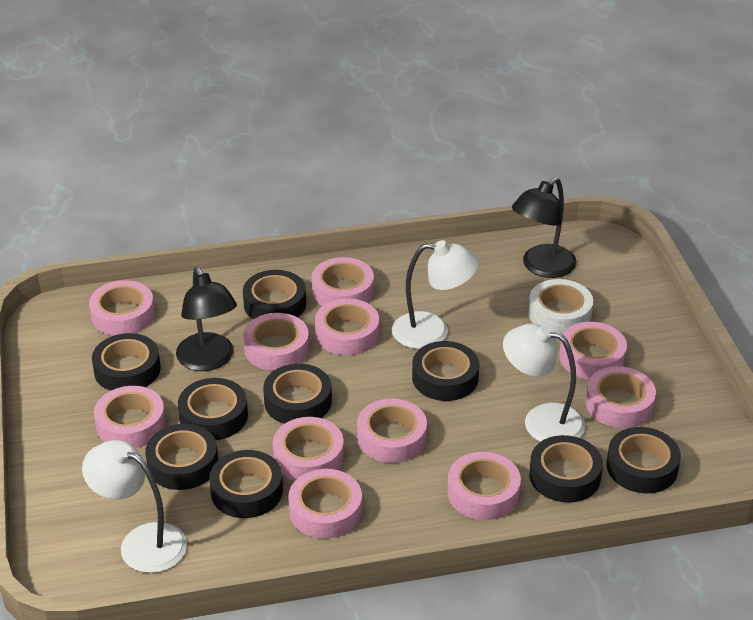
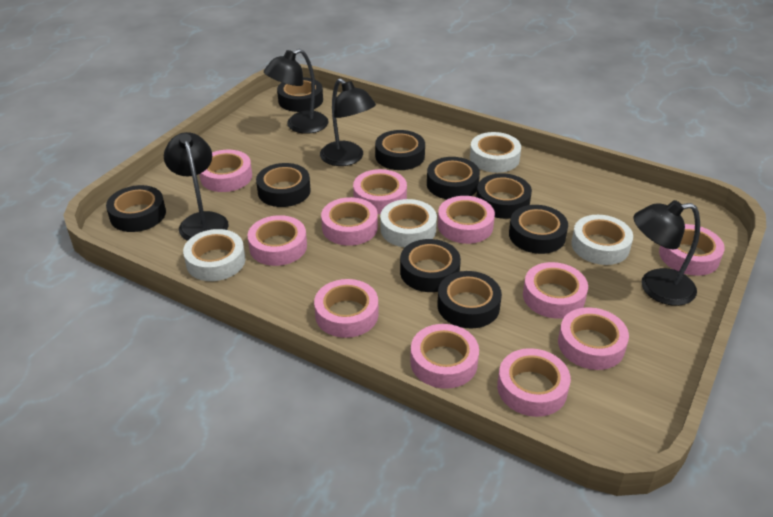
black lamp: 2 -> 4
white lamp: 3 -> 0
white tape: 1 -> 4

